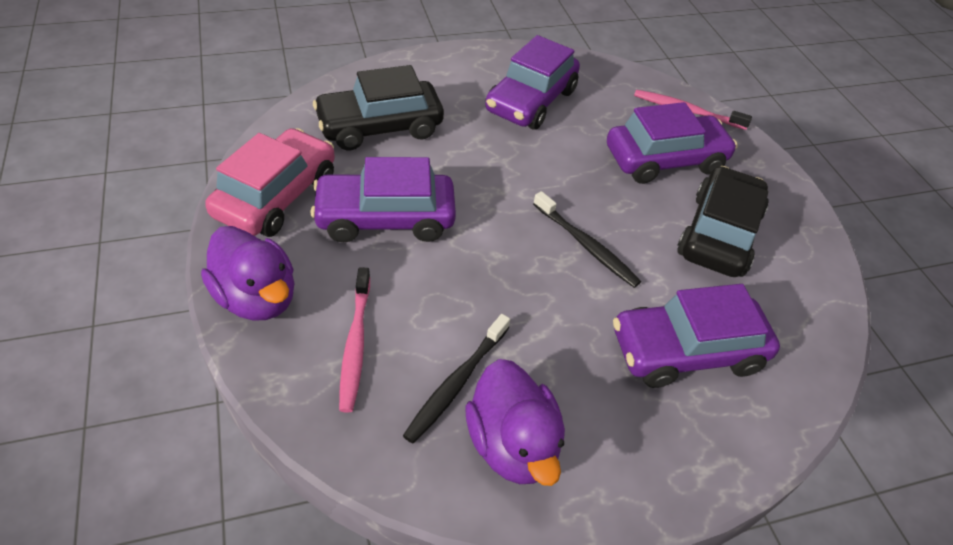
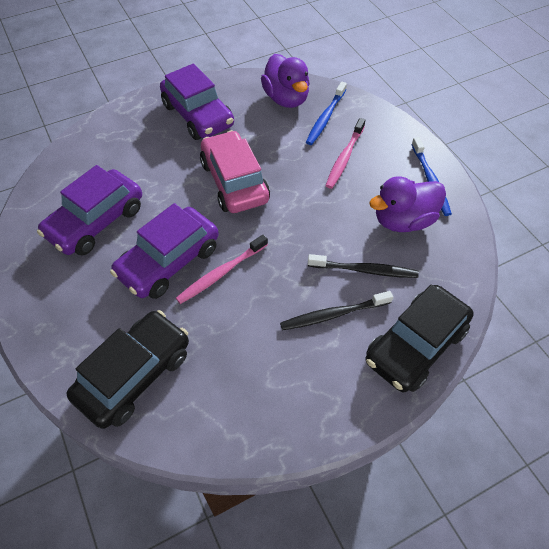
blue toothbrush: 0 -> 2
purple car: 4 -> 3

